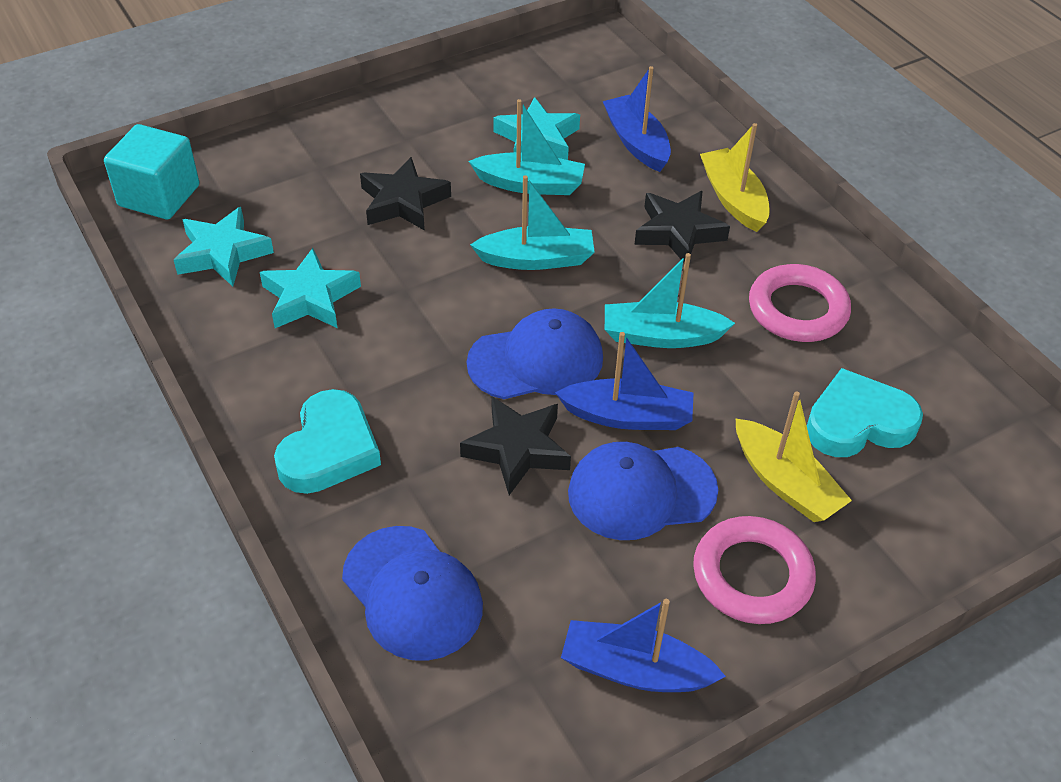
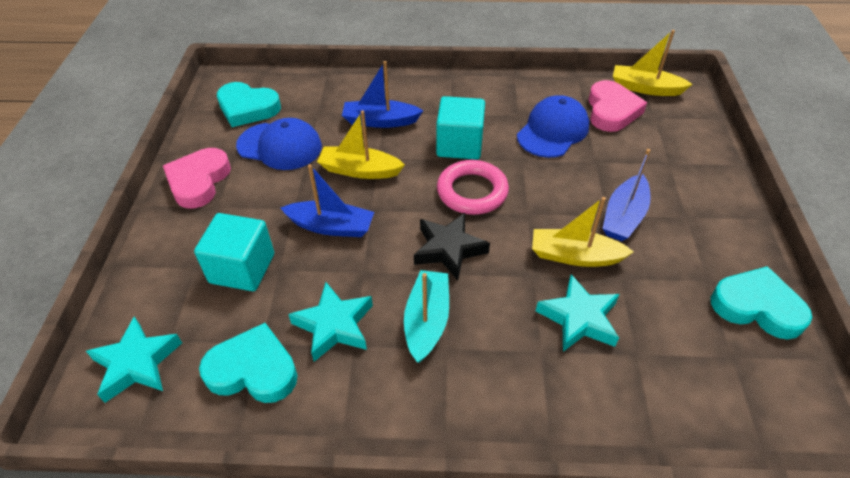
black star: 3 -> 1
blue cap: 3 -> 2
pink heart: 0 -> 2
pink ring: 2 -> 1
turquoise boat: 3 -> 1
turquoise cube: 1 -> 2
turquoise heart: 2 -> 3
yellow boat: 2 -> 3

